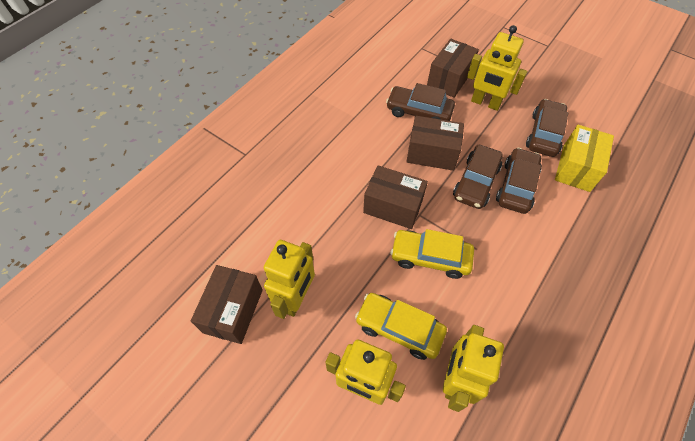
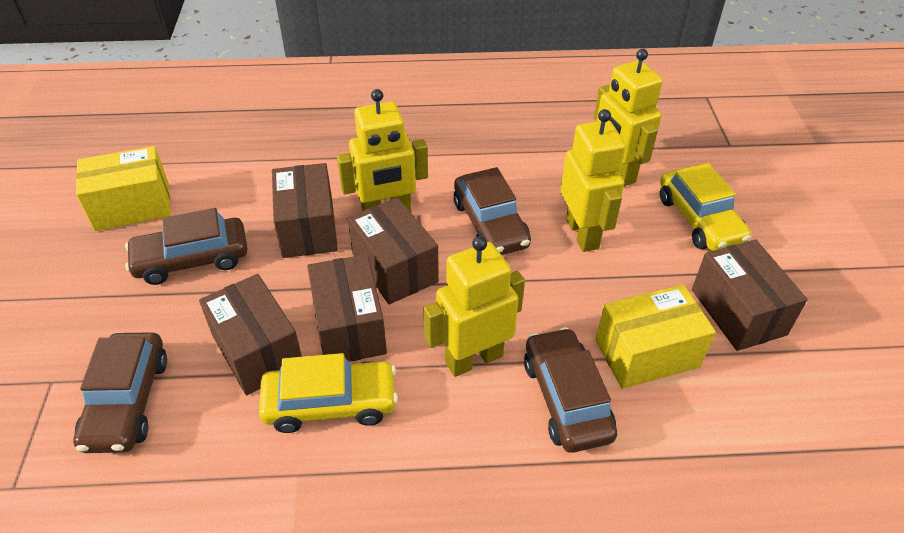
brown box: 4 -> 5
yellow box: 1 -> 2

